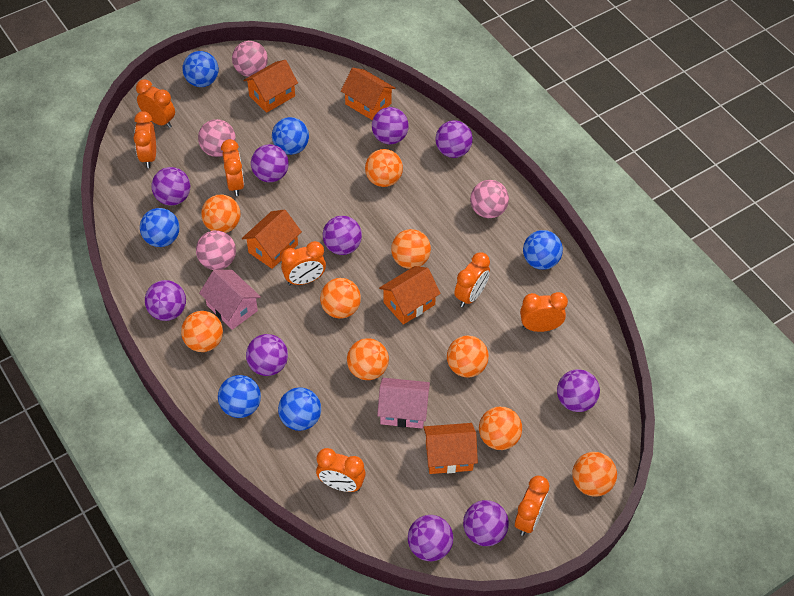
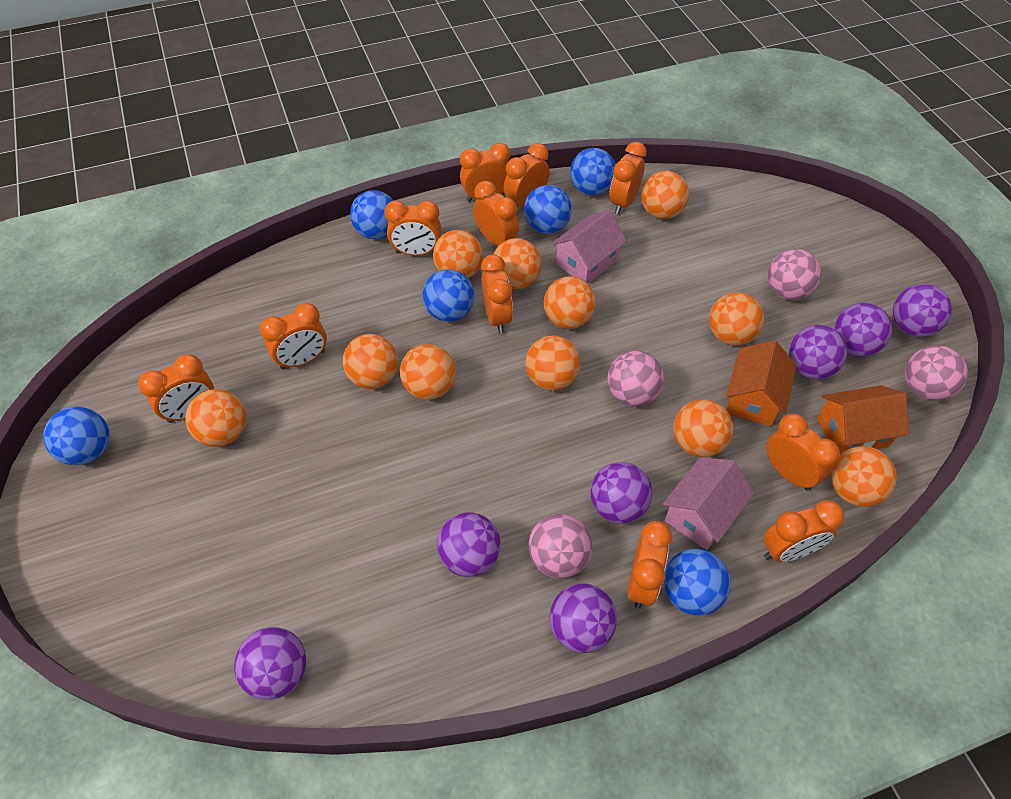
orange ball: 9 -> 11
orange clock: 8 -> 11
orange house: 5 -> 2
purple ball: 10 -> 7

